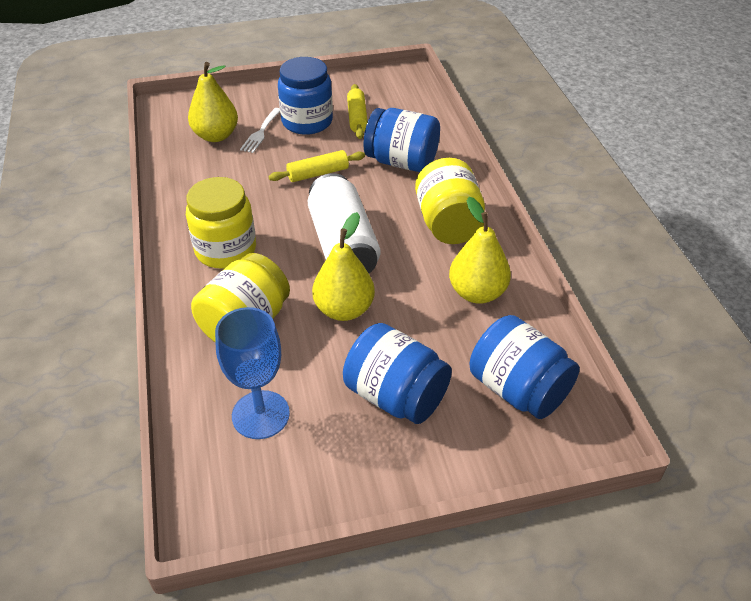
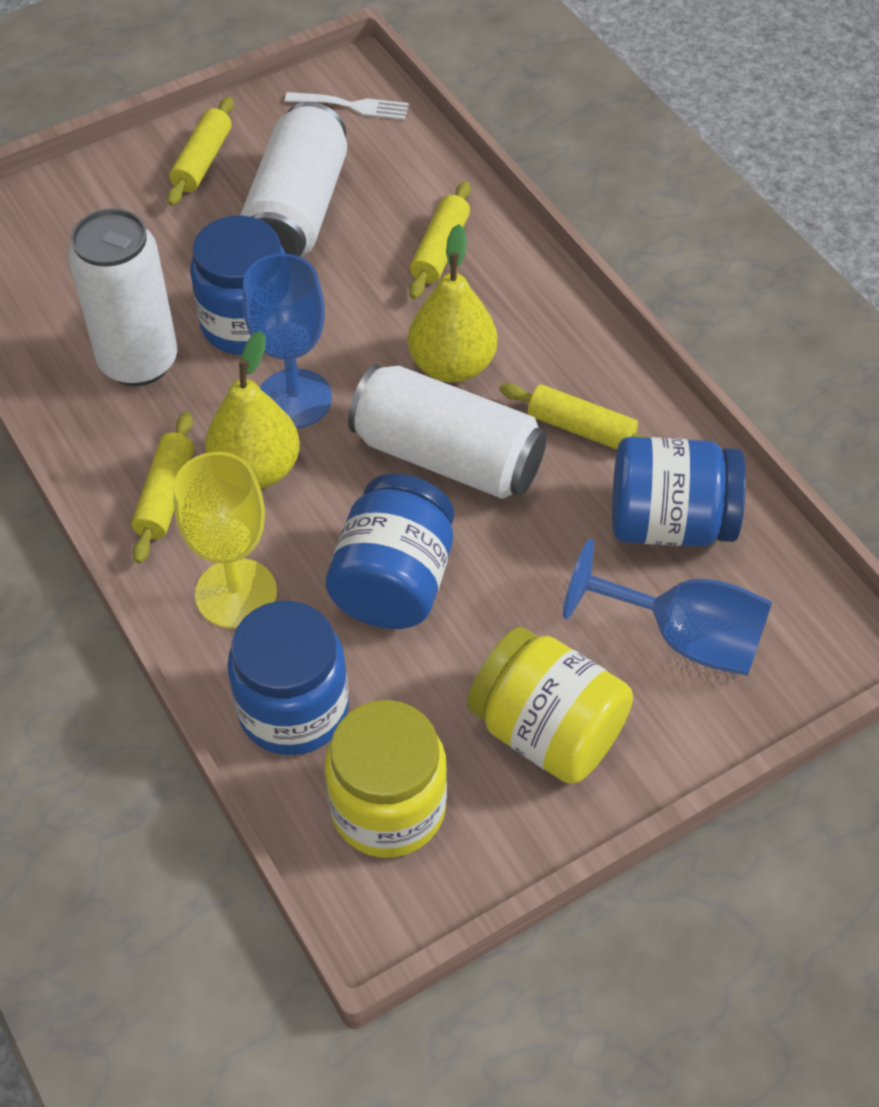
blue goblet: 1 -> 2
white can: 1 -> 3
yellow goblet: 0 -> 1
yellow jar: 3 -> 2
yellow pear: 3 -> 2
yellow rolling pin: 2 -> 4

